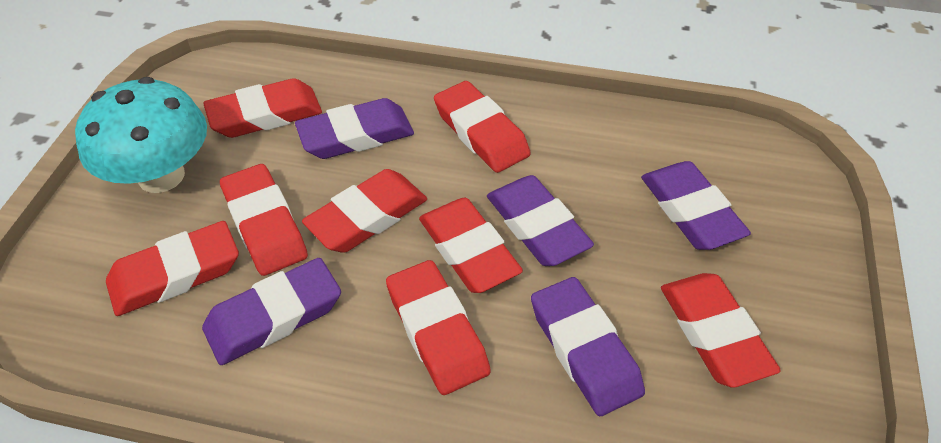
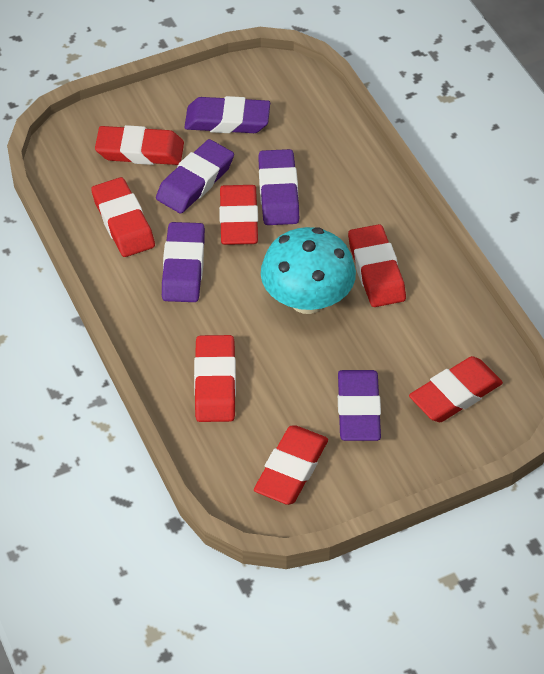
red eraser: 8 -> 7

